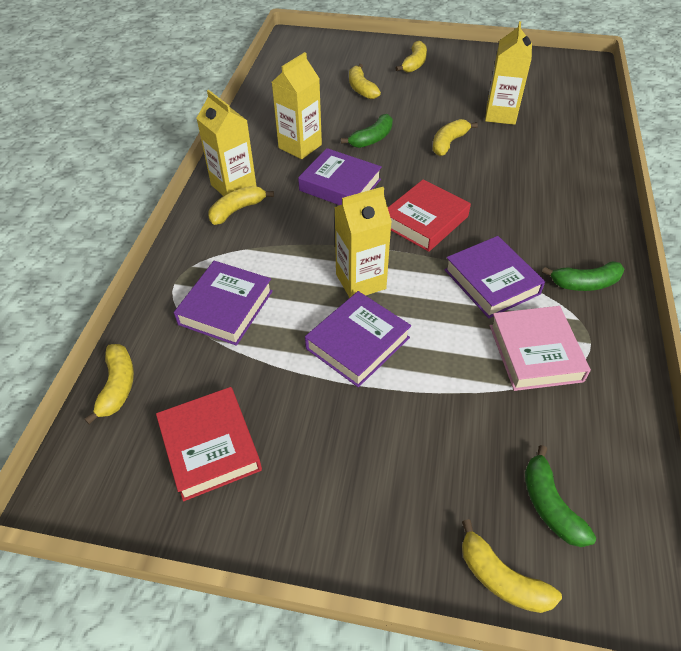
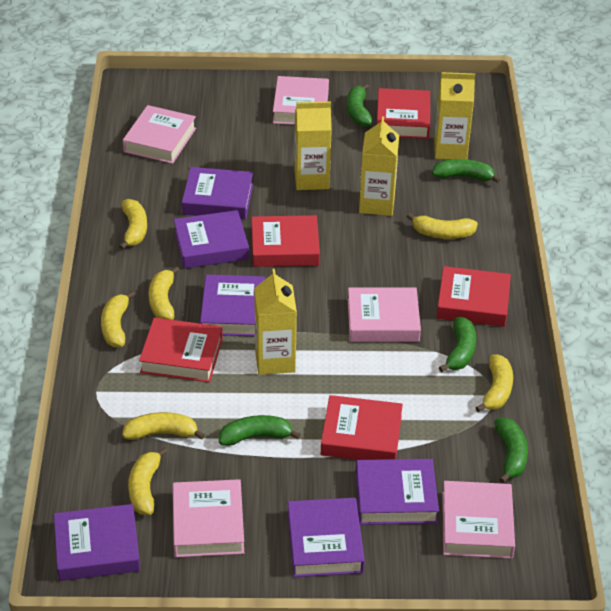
green banana: 3 -> 5
pink book: 1 -> 5
purple book: 4 -> 6
red book: 2 -> 5
yellow banana: 6 -> 7

